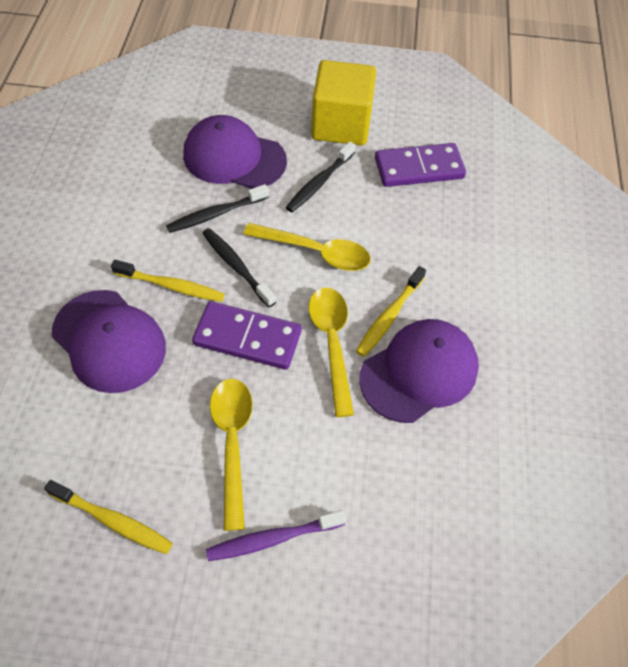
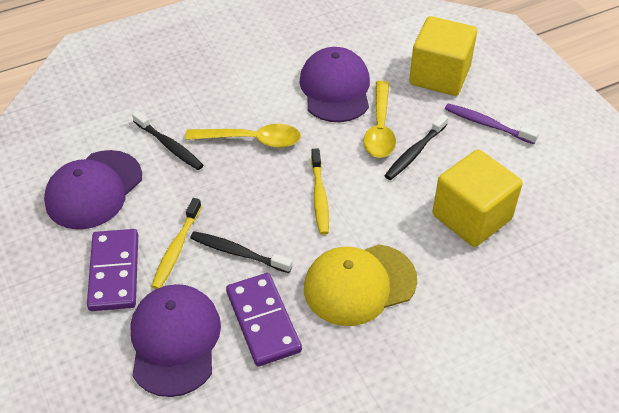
yellow cap: 0 -> 1
yellow cube: 1 -> 2
yellow spoon: 3 -> 2
yellow toothbrush: 3 -> 2

